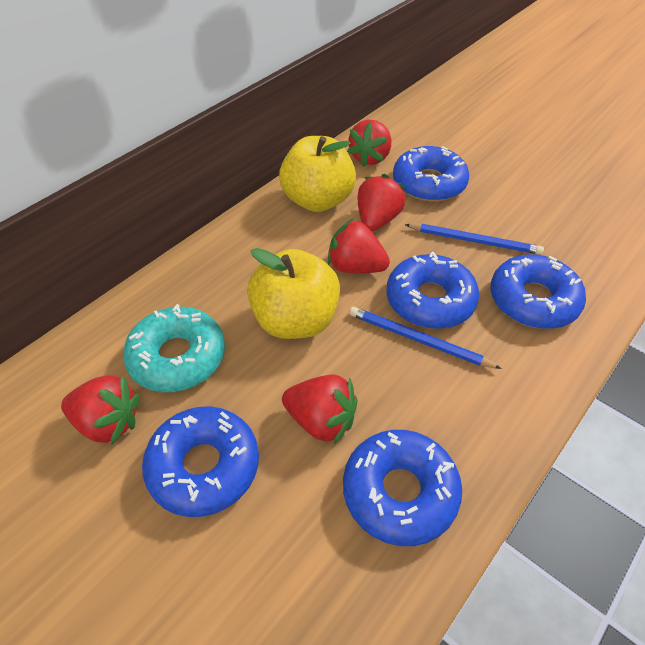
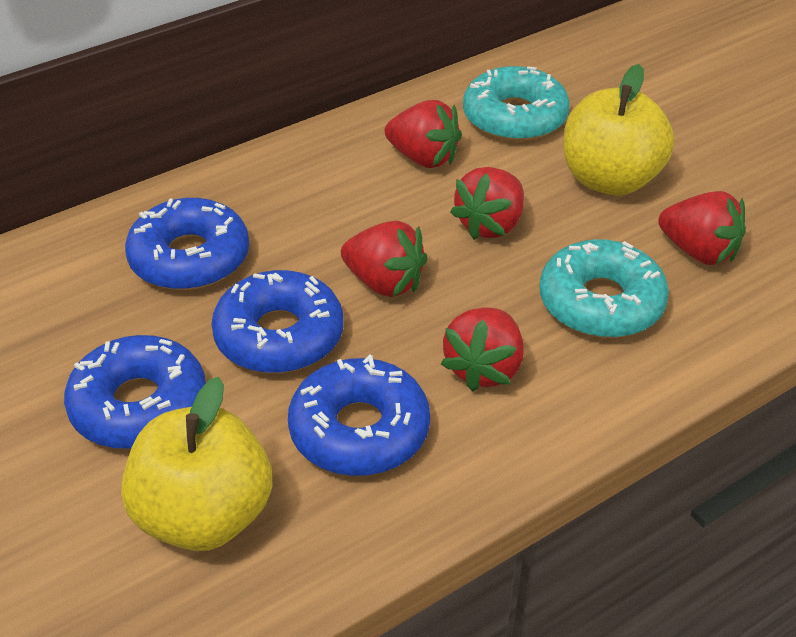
blue donut: 5 -> 4
blue pencil: 2 -> 0
turquoise donut: 1 -> 2

